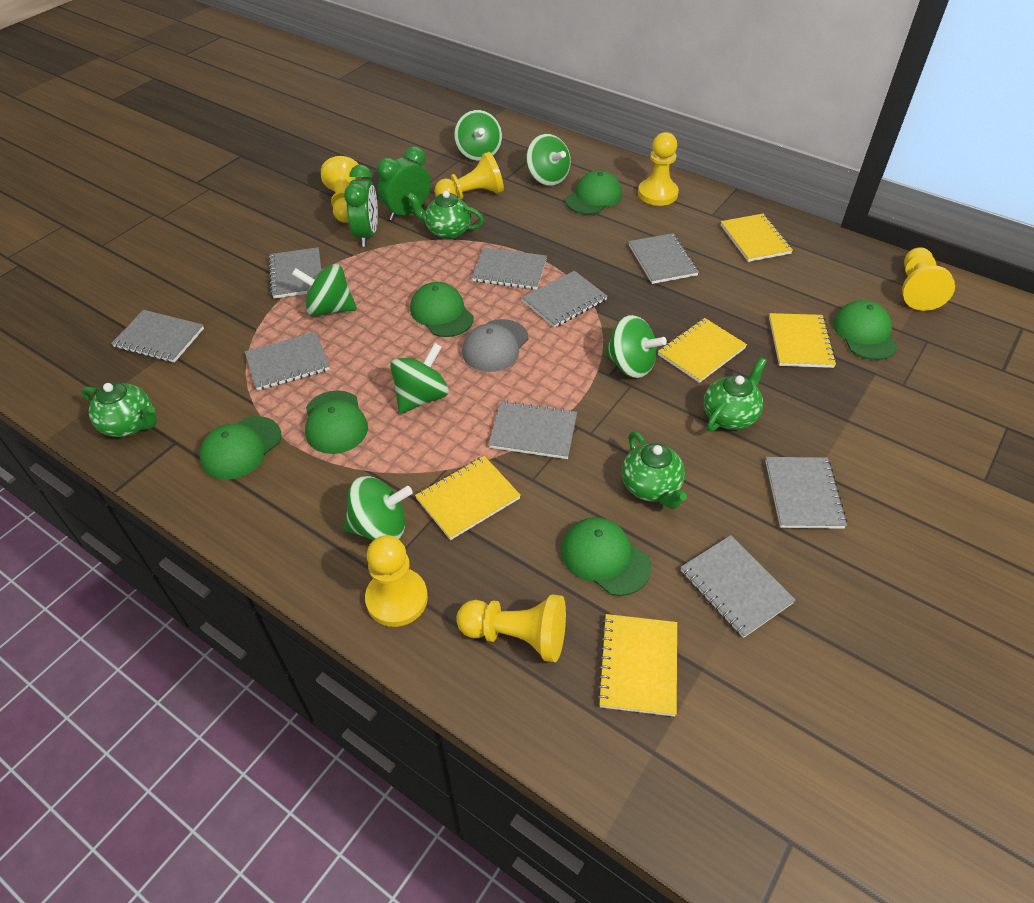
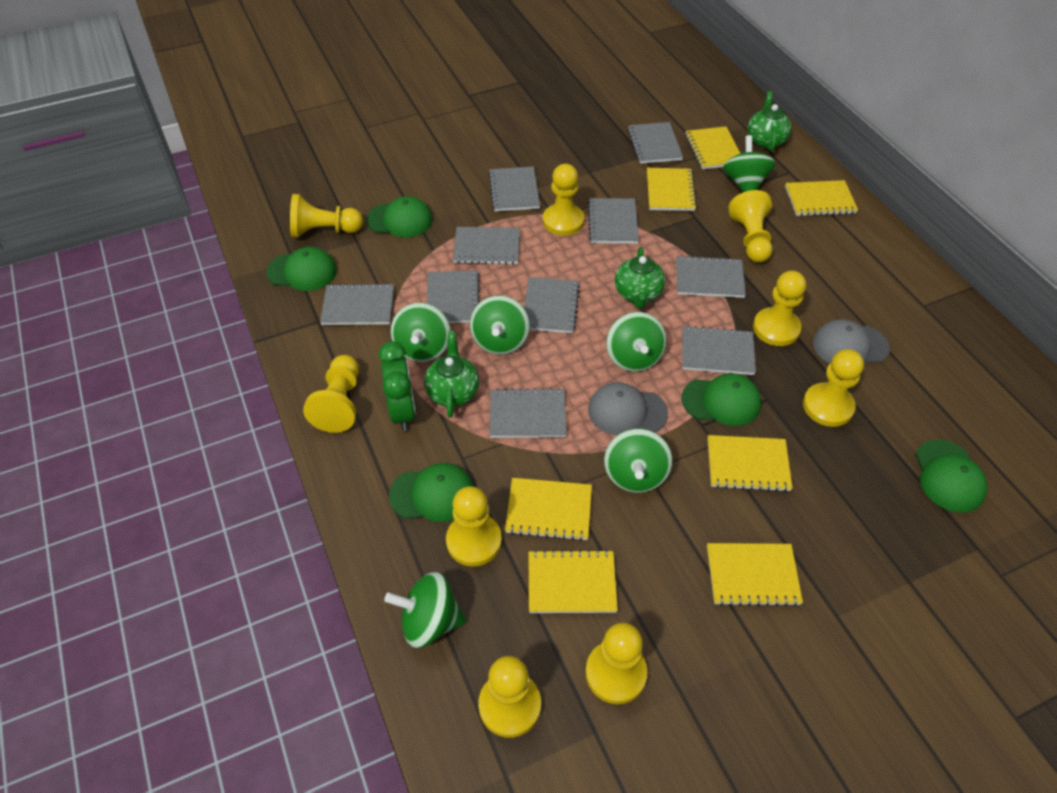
green cap: 6 -> 5
green clock: 2 -> 1
green teapot: 4 -> 3
grey cap: 1 -> 2
grey notebook: 9 -> 10
yellow notebook: 5 -> 7
yellow pawn: 6 -> 9

